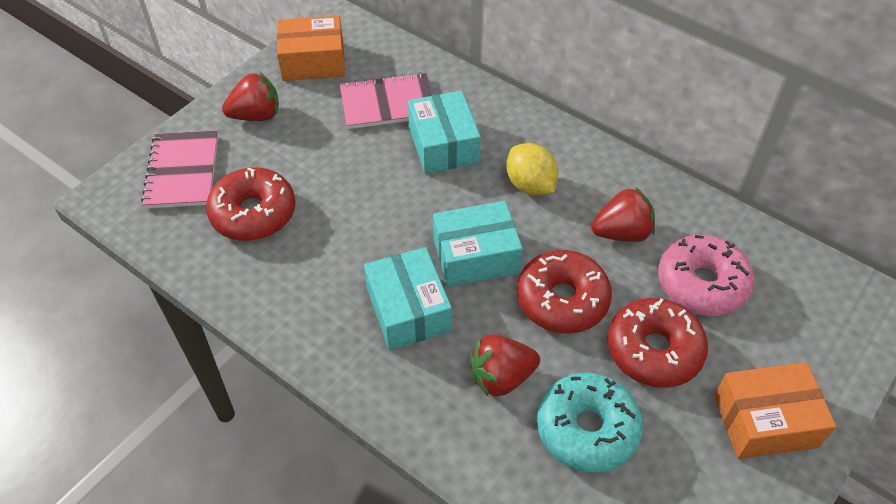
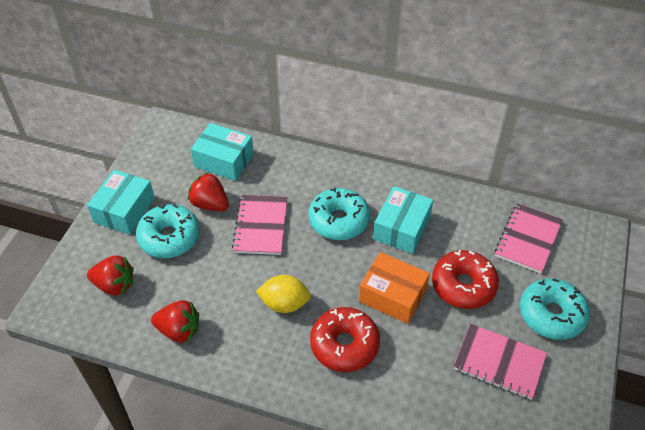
orange box: 2 -> 1
pink donut: 1 -> 0
pink notebook: 2 -> 3
red donut: 3 -> 2
turquoise donut: 1 -> 3

